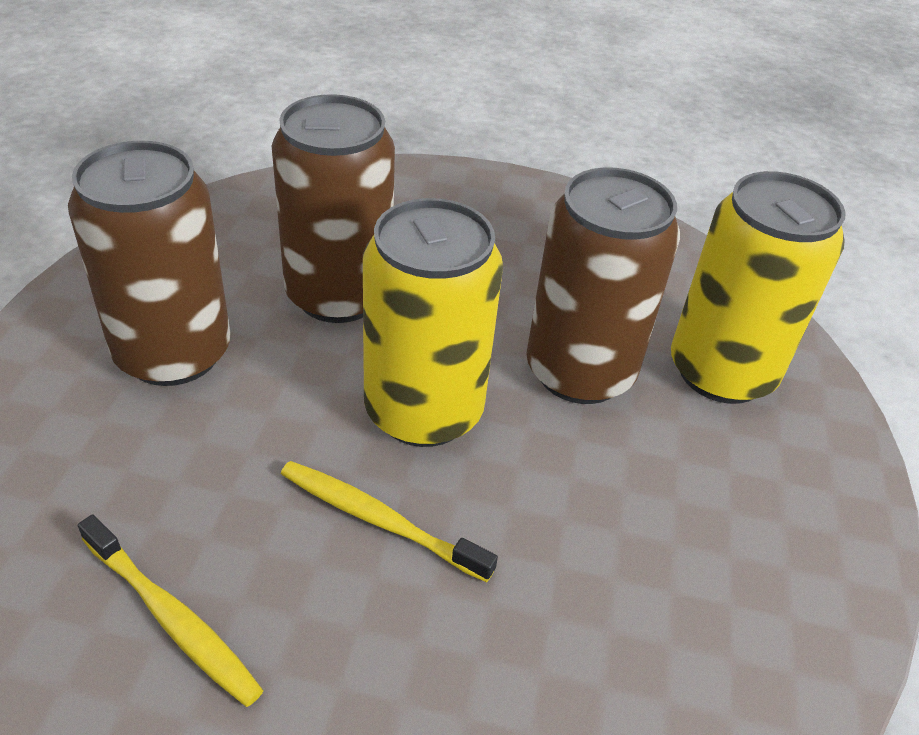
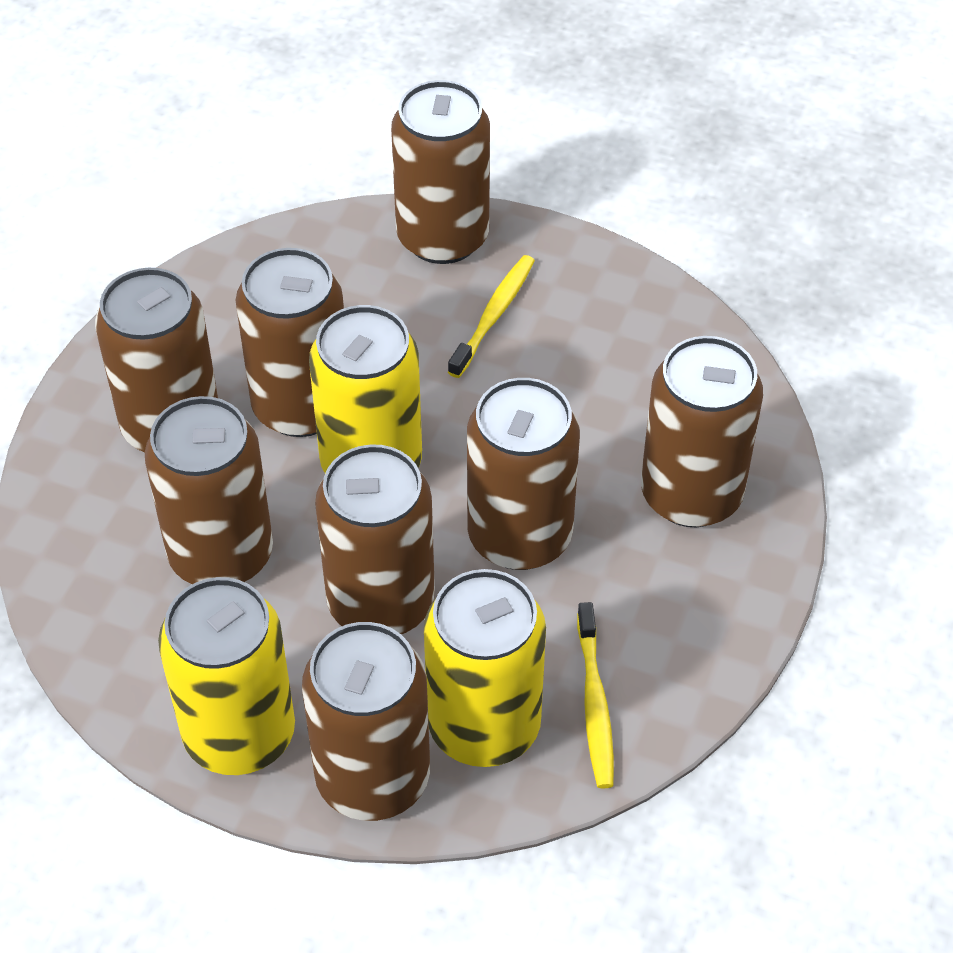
brown can: 3 -> 8
yellow can: 2 -> 3

